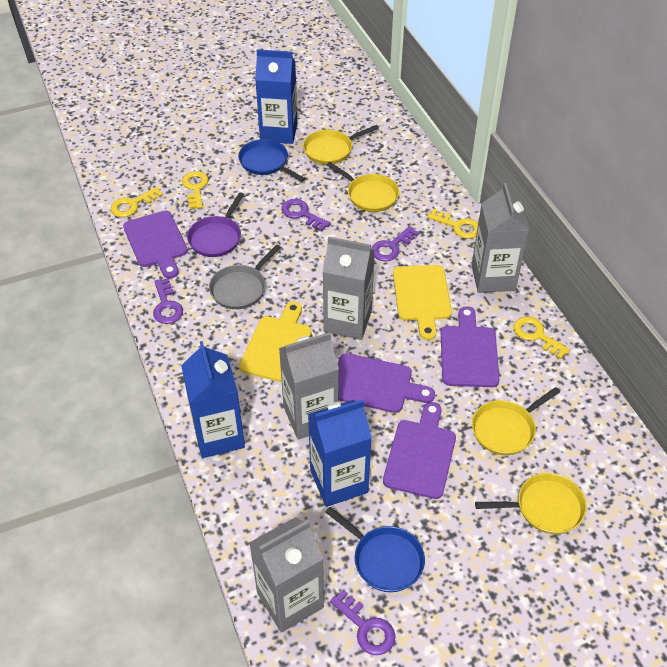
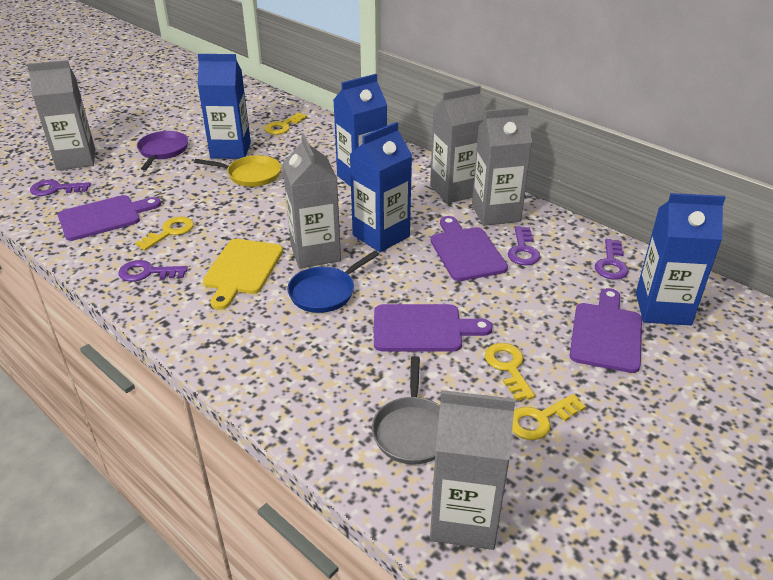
blue carton: 3 -> 4
blue pan: 2 -> 1
grey carton: 4 -> 5
yellow cutting board: 2 -> 1
yellow pan: 4 -> 1

